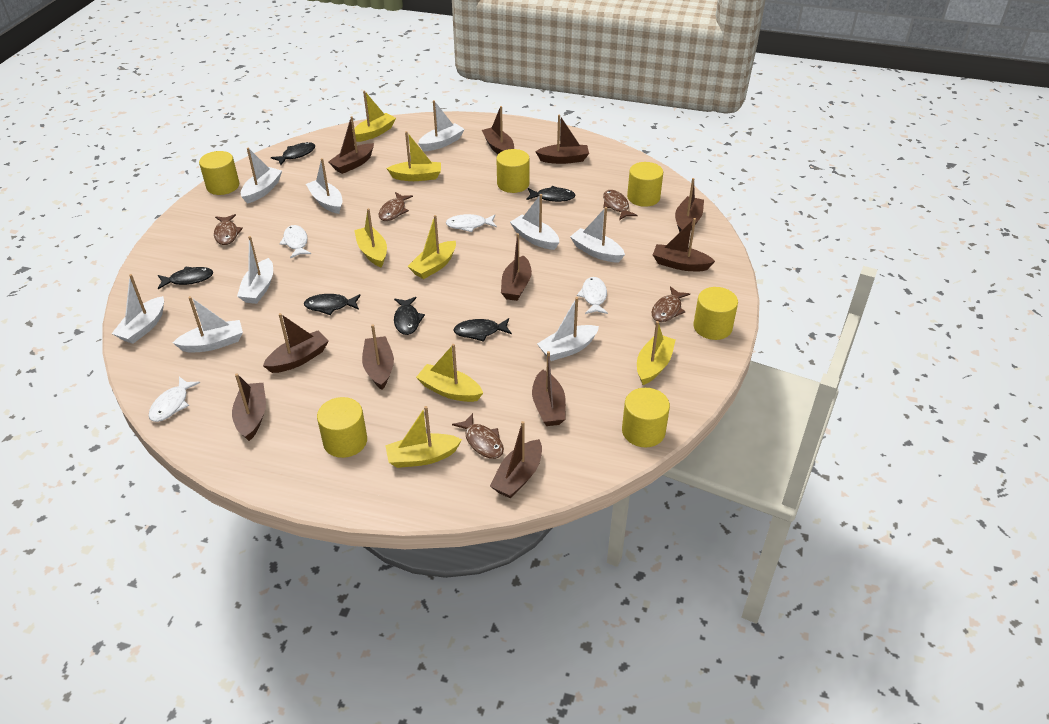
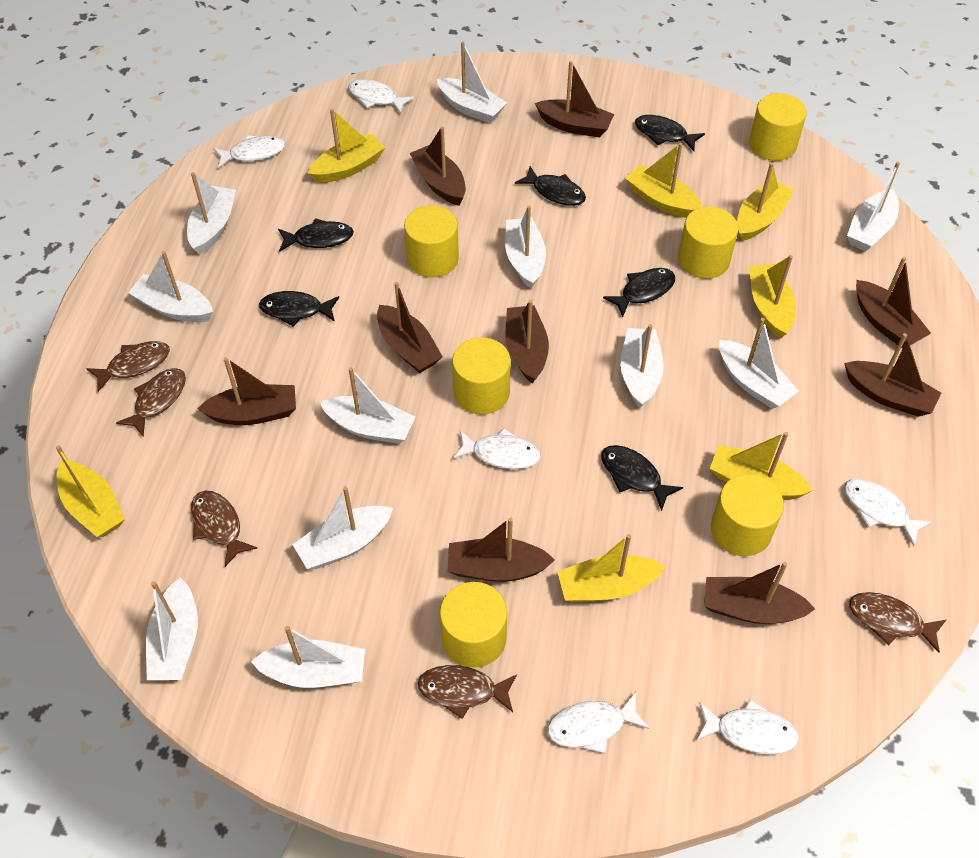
brown boat: 11 -> 9
white boat: 9 -> 11
white fish: 4 -> 6

